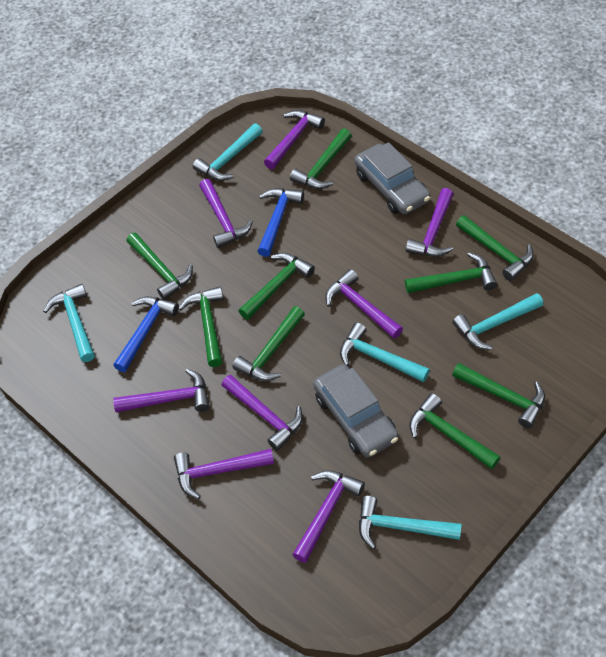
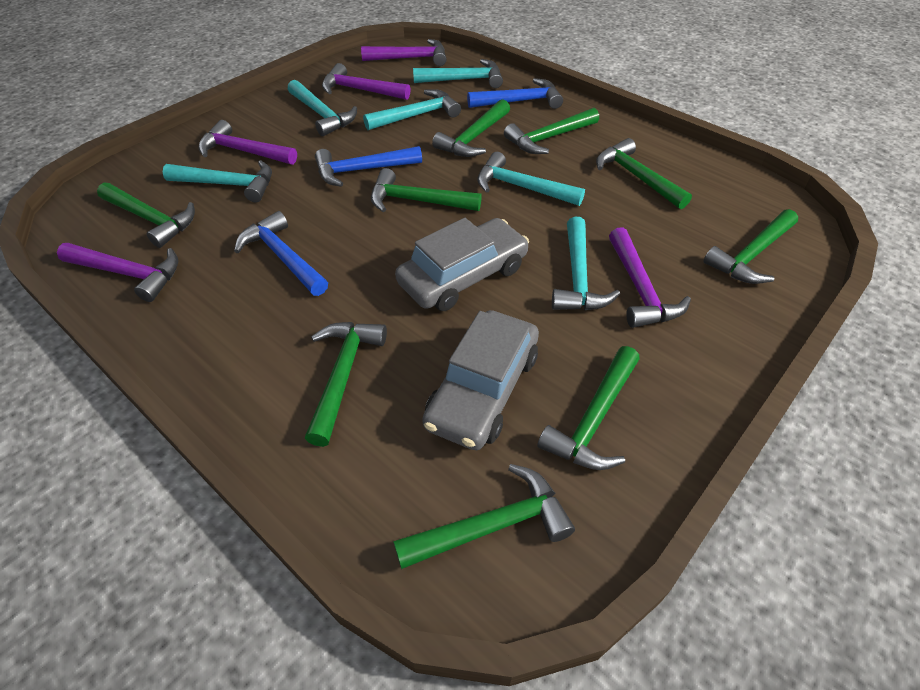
blue hammer: 2 -> 3
purple hammer: 8 -> 5
turquoise hammer: 5 -> 6

